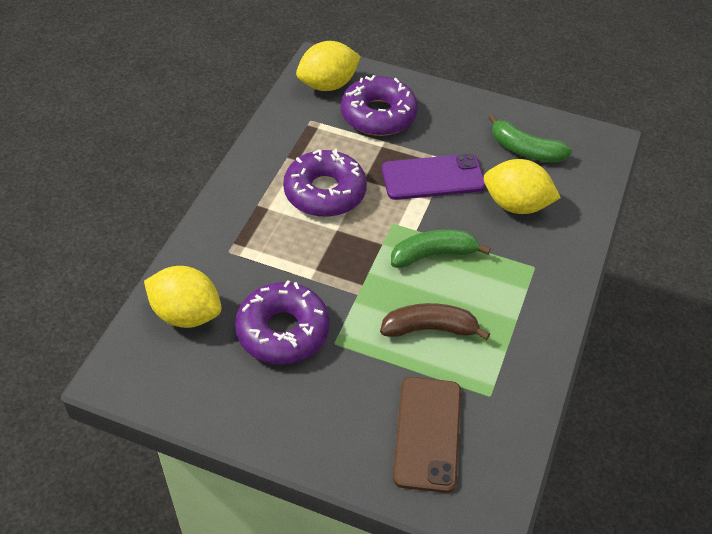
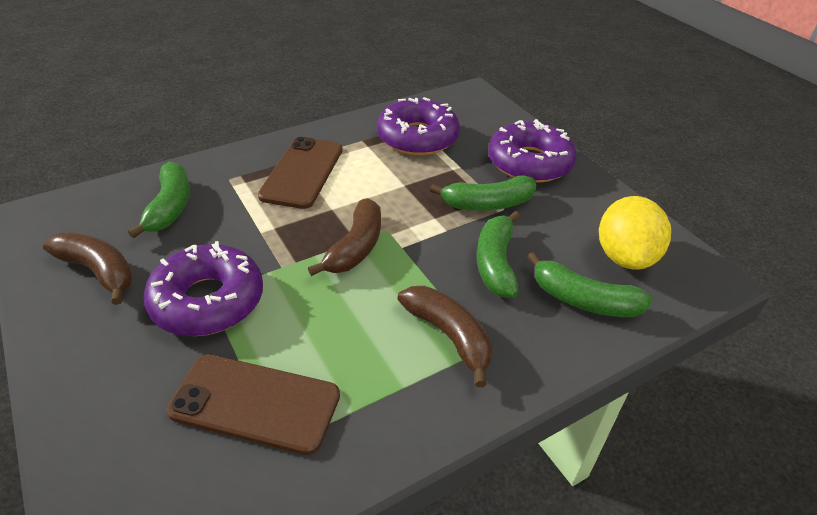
brown banana: 1 -> 3
brown phone: 1 -> 2
green banana: 2 -> 4
purple phone: 1 -> 0
yellow lemon: 3 -> 1

